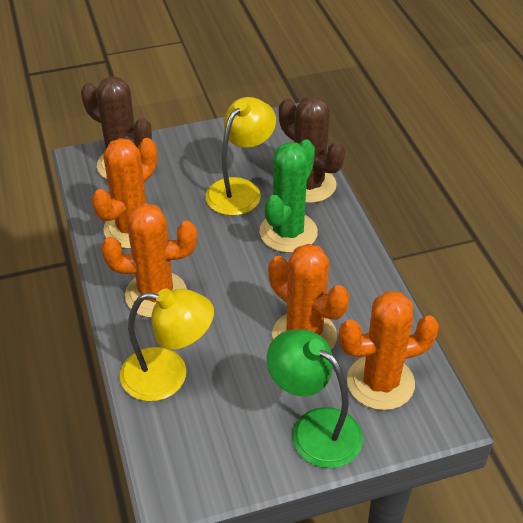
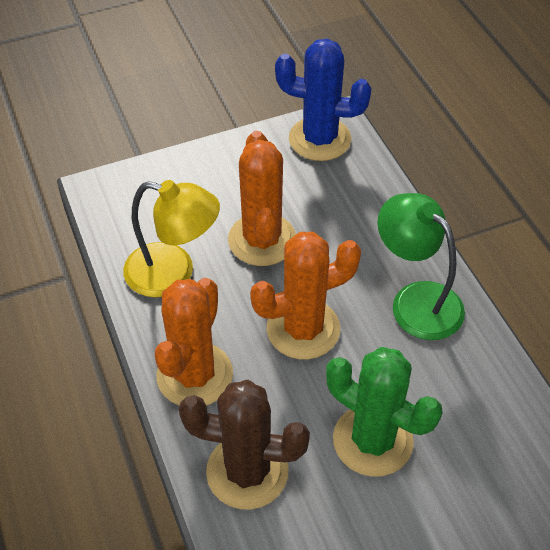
blue cactus: 0 -> 1
brown cactus: 2 -> 1
orange cactus: 4 -> 3
yellow lamp: 2 -> 1

